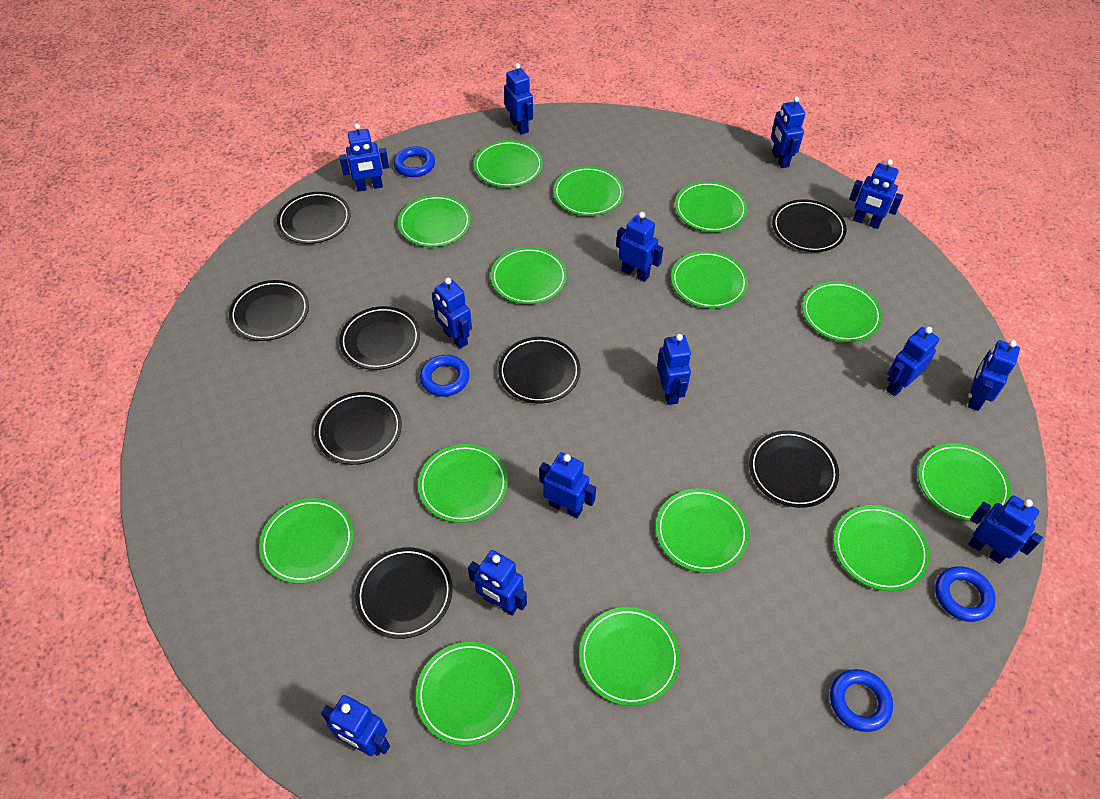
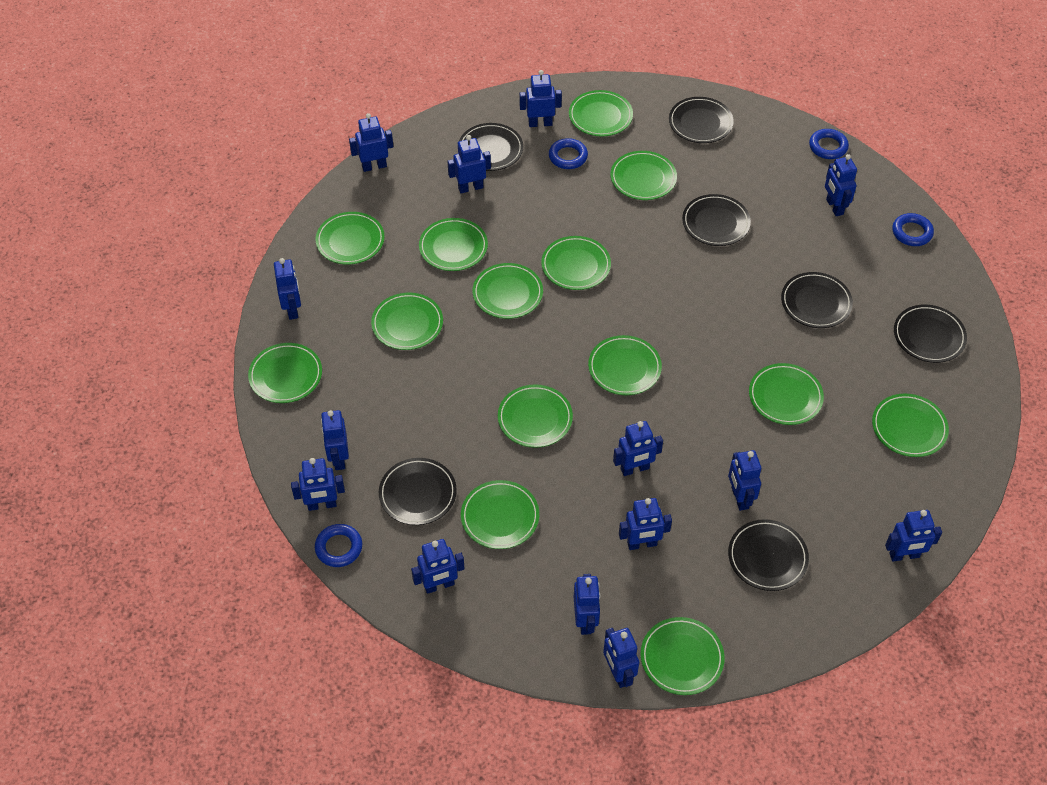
black plate: 8 -> 7
blue robot: 13 -> 14

